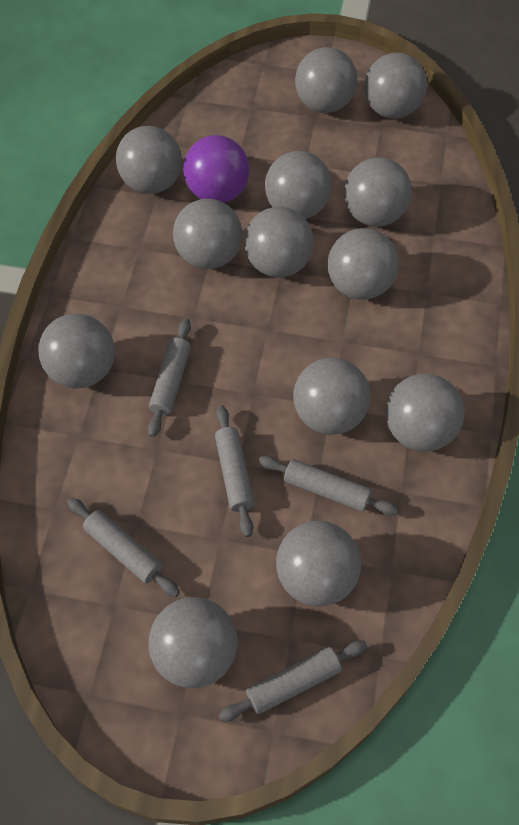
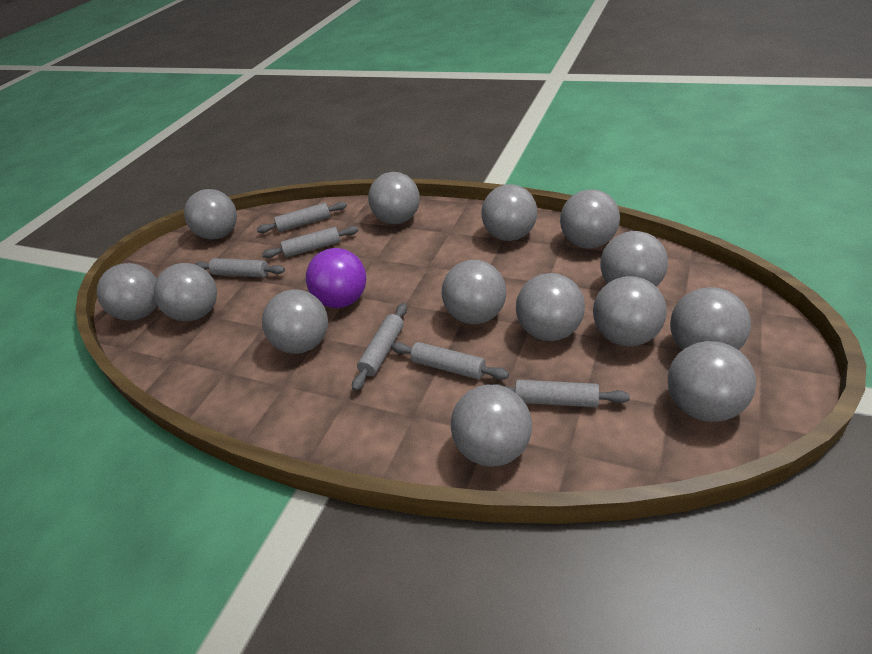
grey ball: 13 -> 14
grey rolling pin: 5 -> 6

